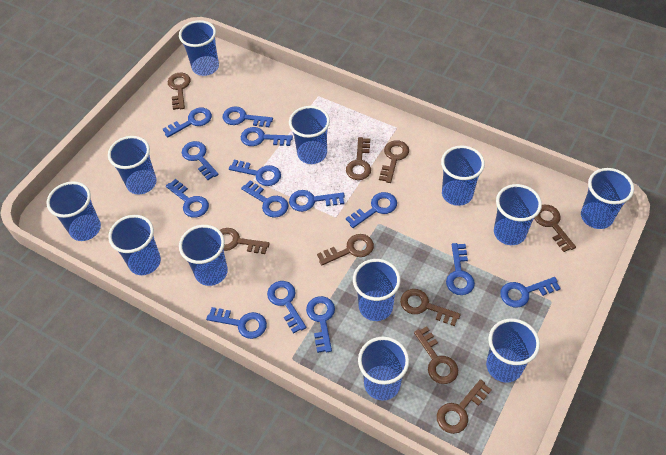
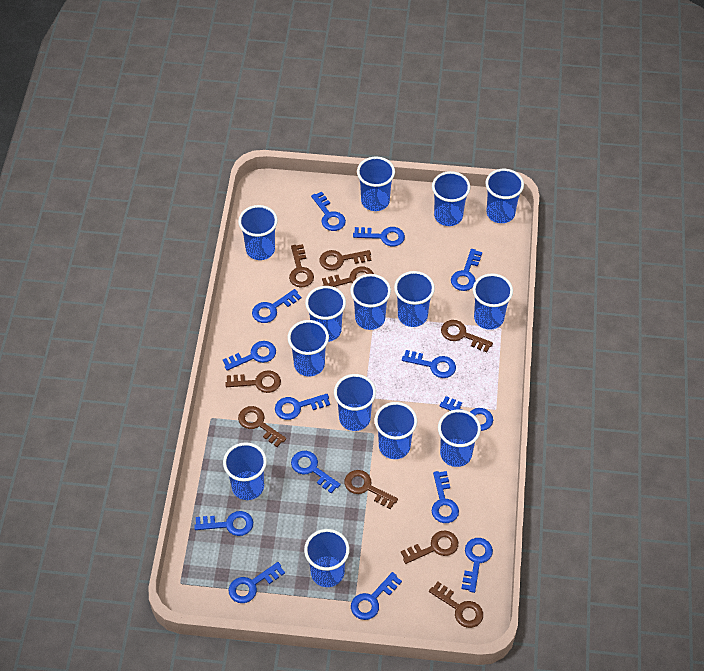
blue cup: 12 -> 14

